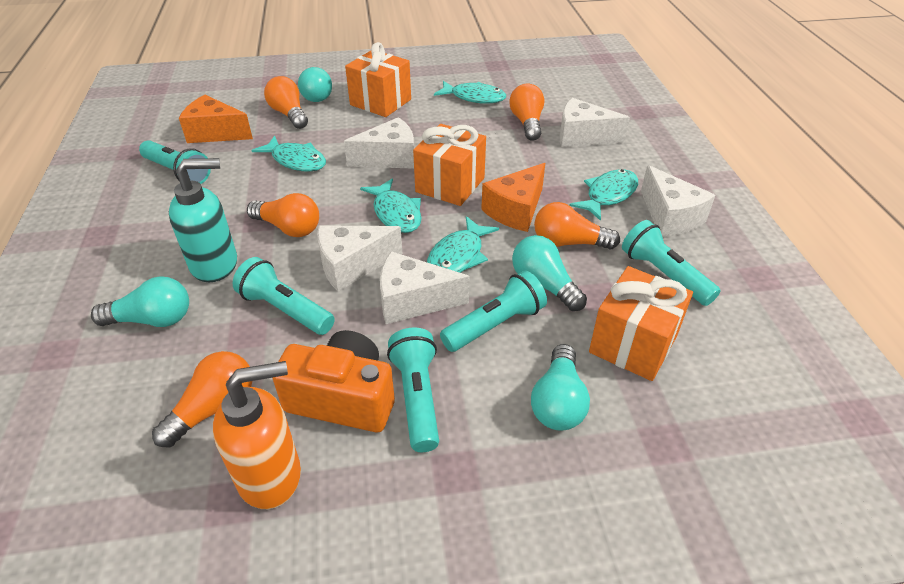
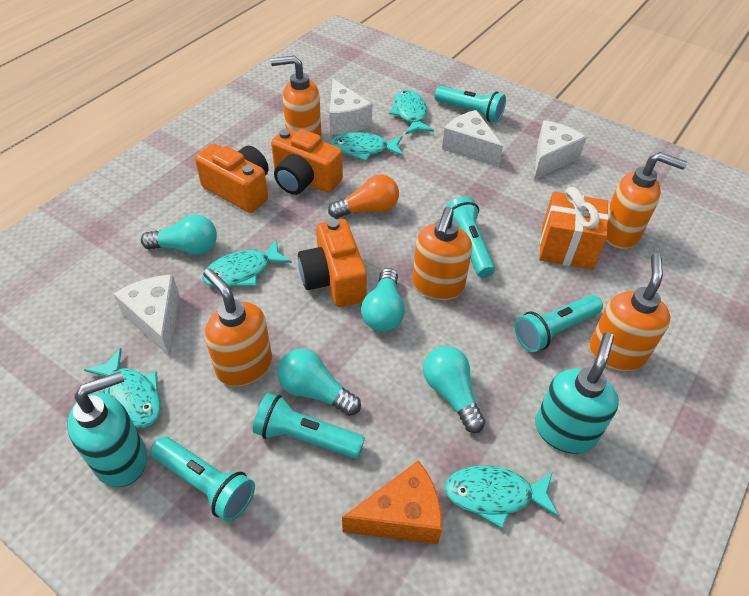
orange camera: 1 -> 3
orange cheese: 2 -> 1
orange gift: 3 -> 1
orange light bulb: 5 -> 1
orange soap dispenser: 1 -> 5
turquoise soap dispenser: 1 -> 2
white cheese: 5 -> 4

